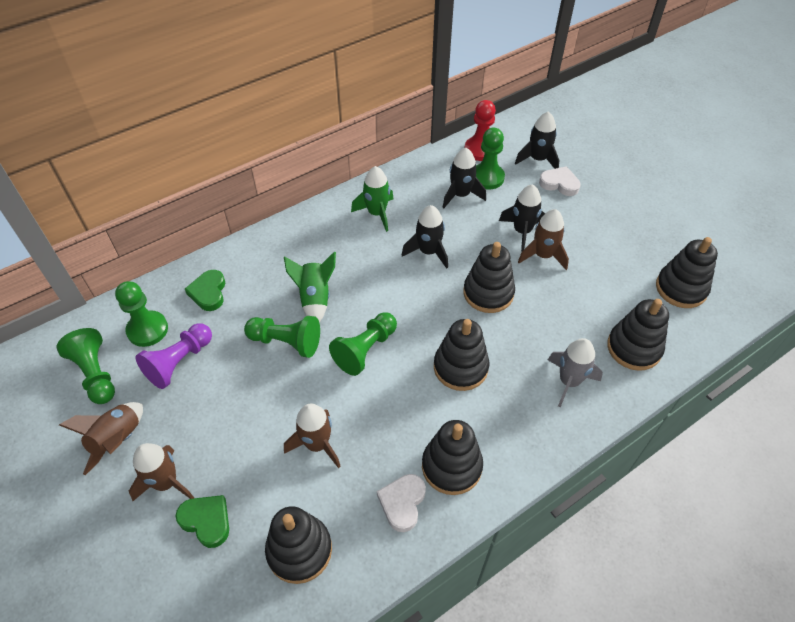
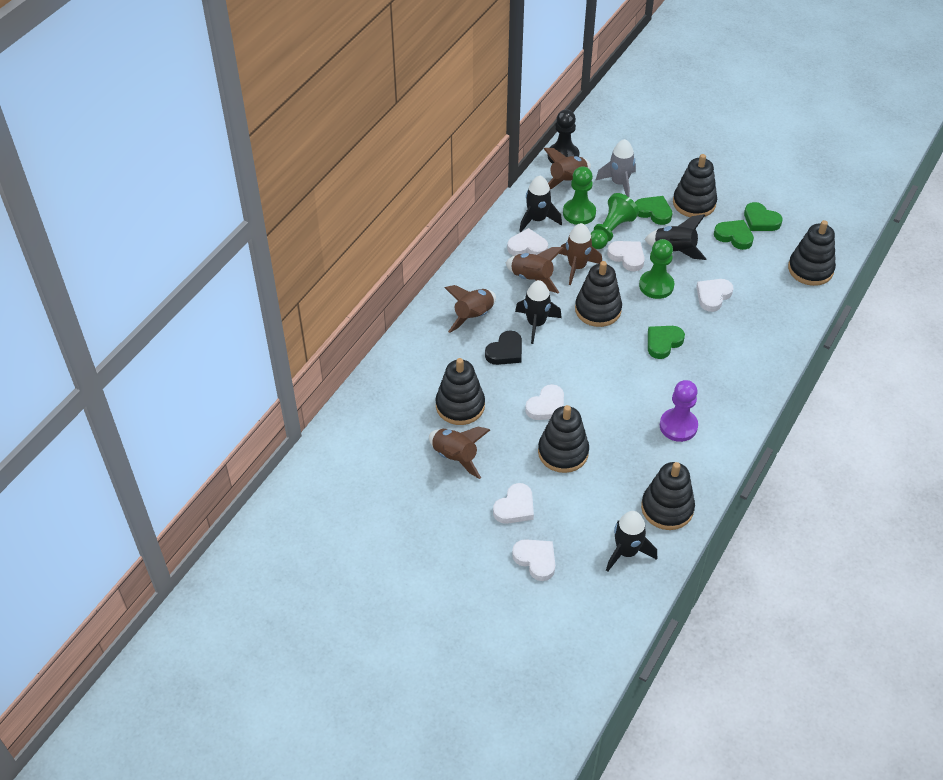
black heart: 0 -> 1
black pawn: 0 -> 1
brown rocket: 4 -> 5
green heart: 2 -> 4
green pawn: 5 -> 3
green rocket: 2 -> 0
red pawn: 1 -> 0
white heart: 2 -> 6

